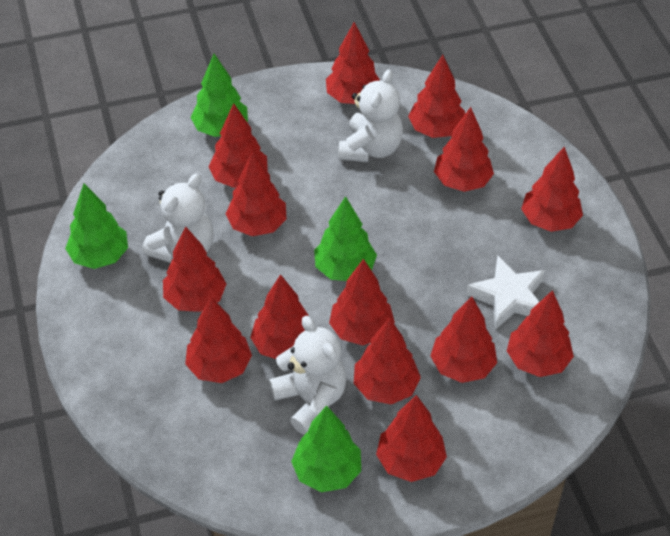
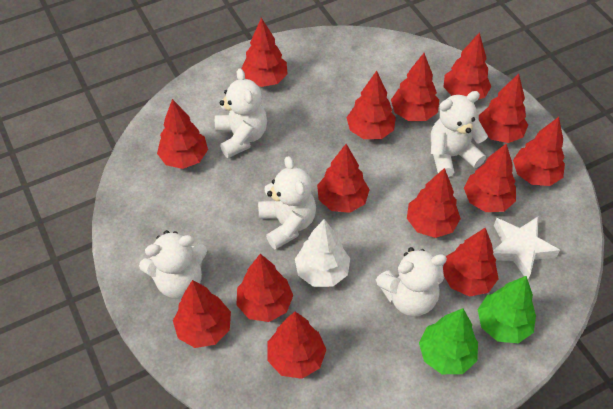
green tree: 4 -> 2
white teddy bear: 3 -> 5
white tree: 0 -> 1

